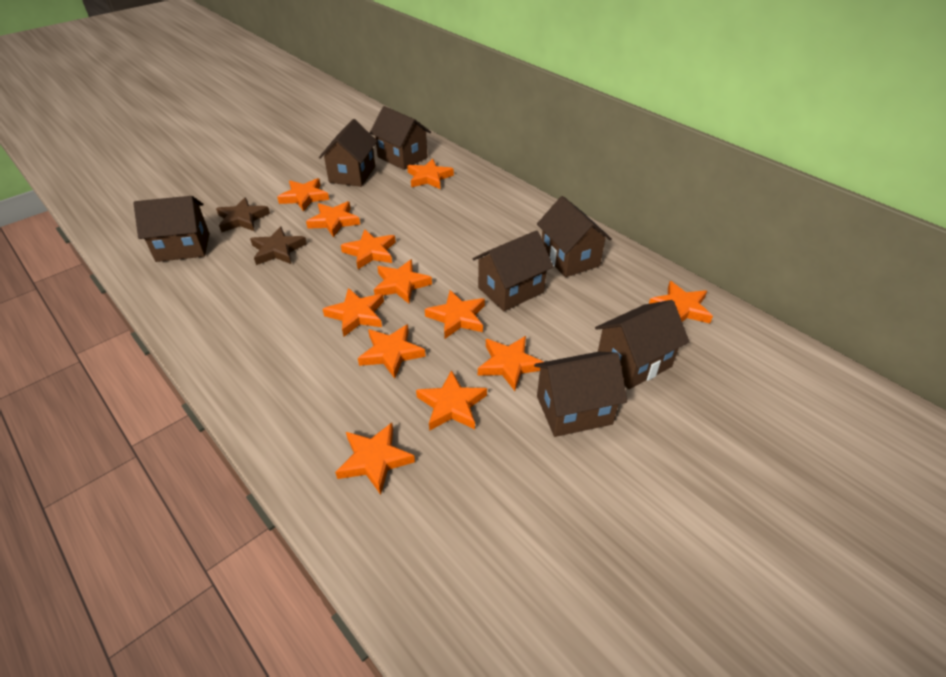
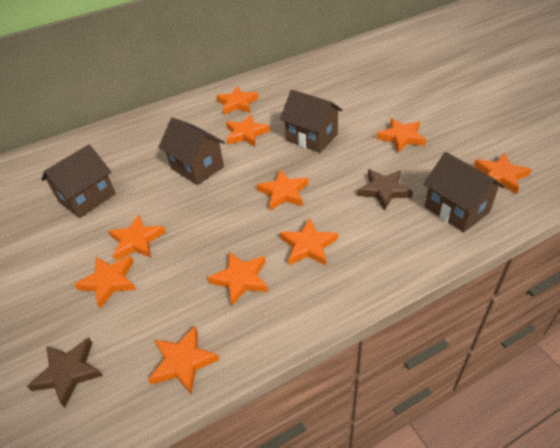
brown house: 7 -> 4
orange star: 12 -> 10

